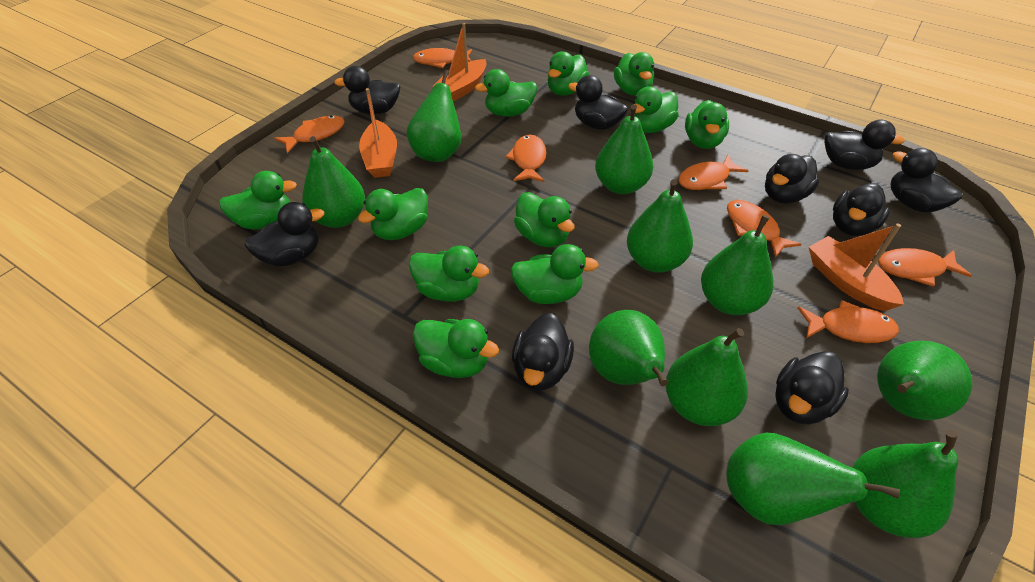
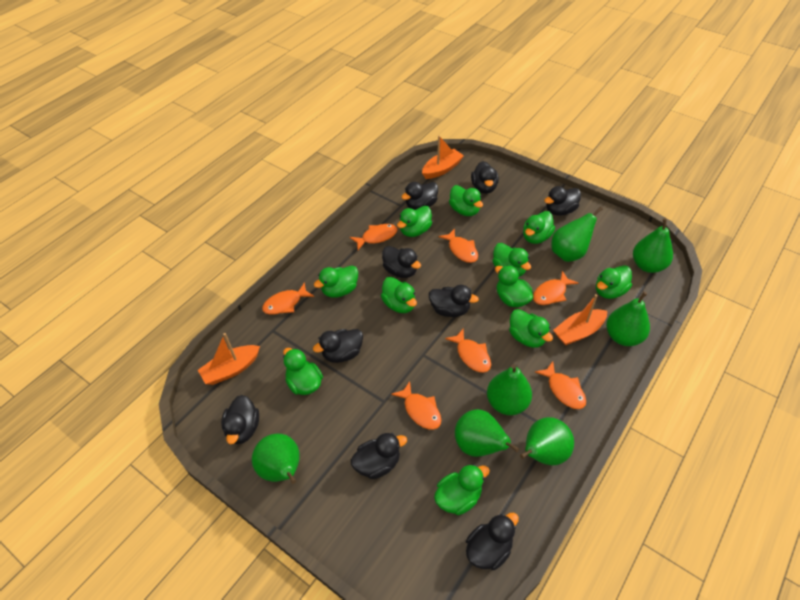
green pear: 10 -> 7

